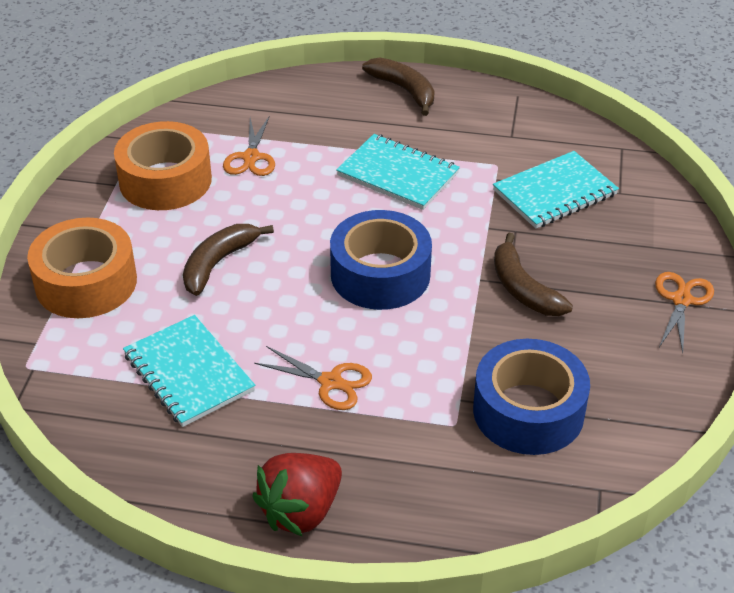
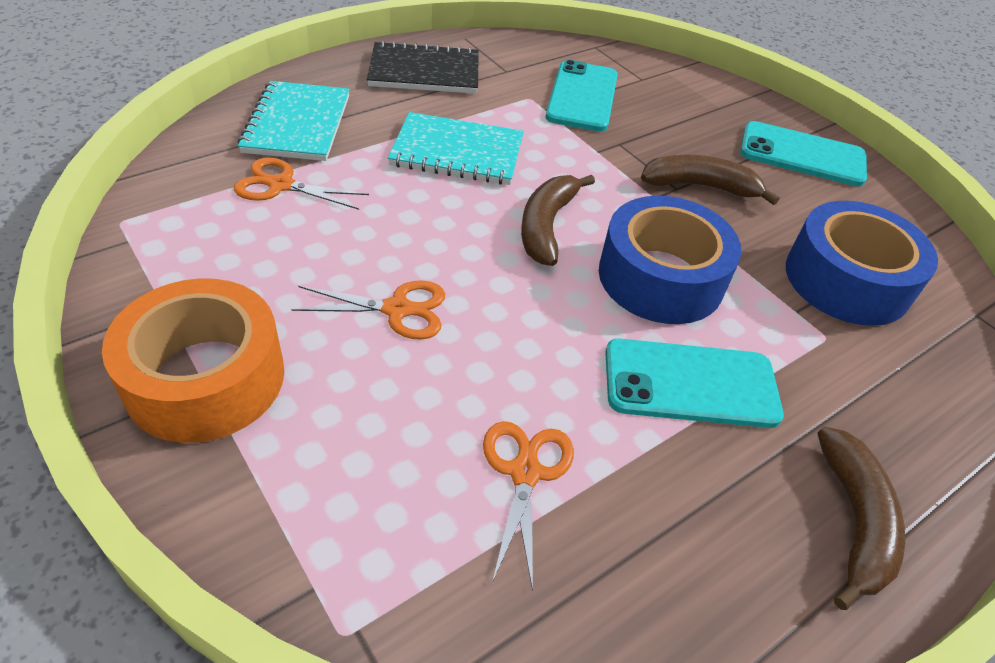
black notebook: 0 -> 1
orange tape: 2 -> 1
red strawberry: 1 -> 0
turquoise notebook: 3 -> 2
turquoise phone: 0 -> 3

